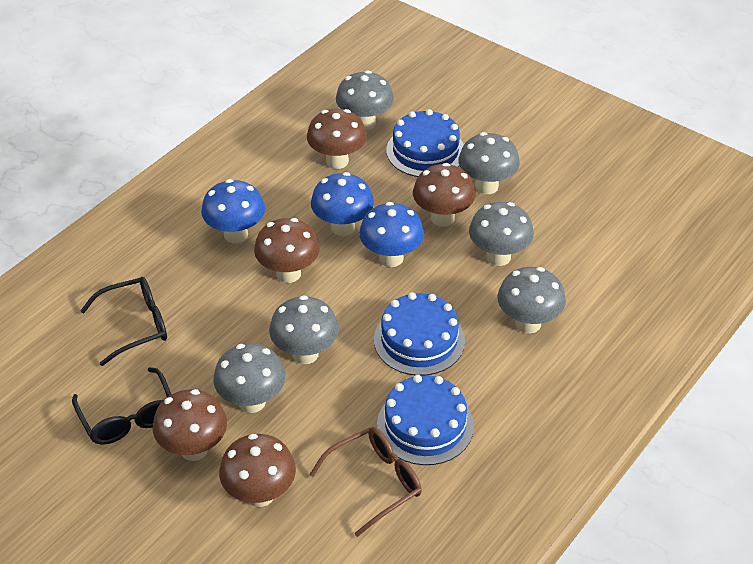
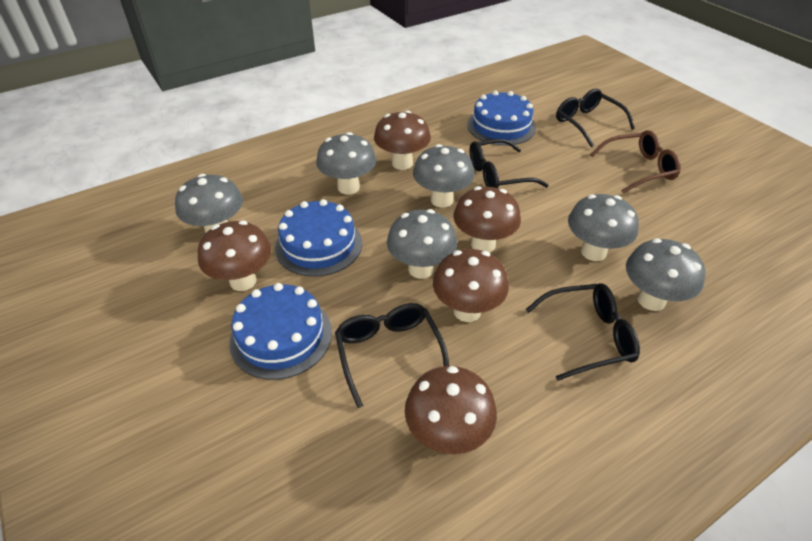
black glasses: 2 -> 4
blue mushroom: 3 -> 0

